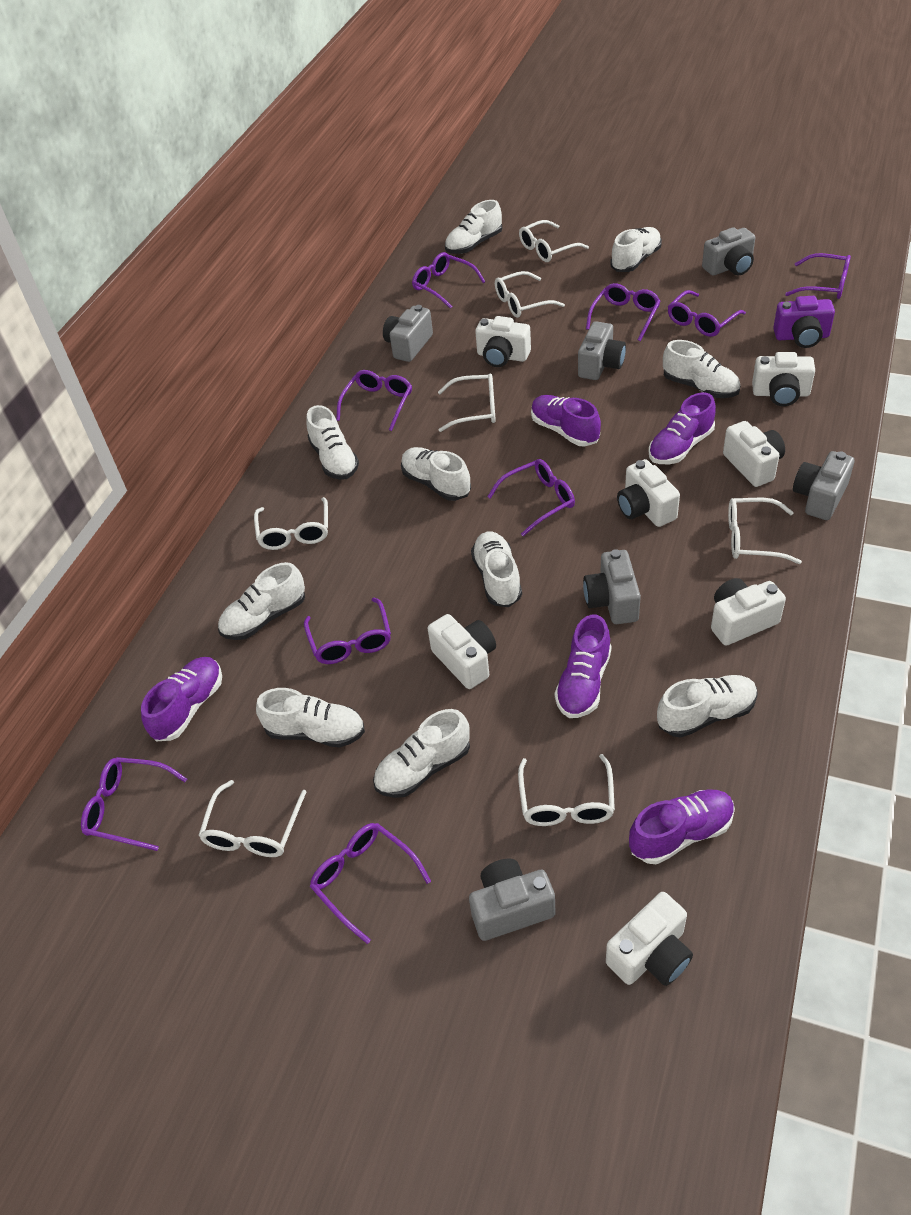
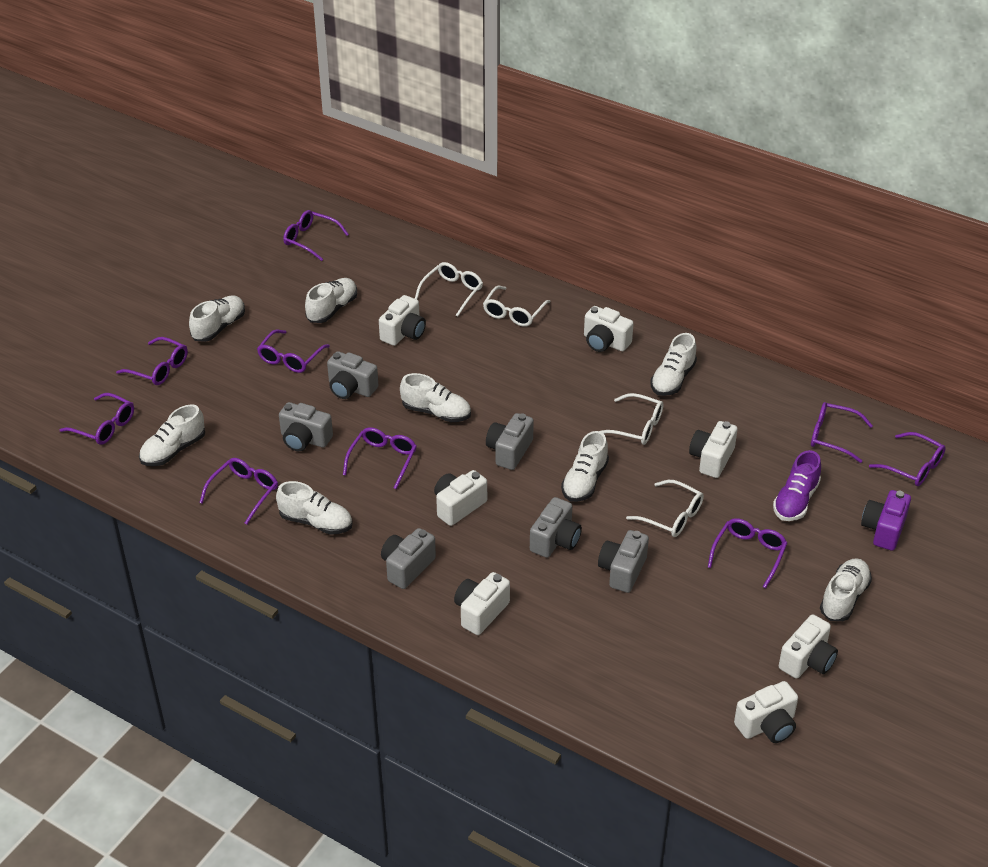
purple shoe: 5 -> 1
white glasses: 7 -> 4
white shoe: 10 -> 8

